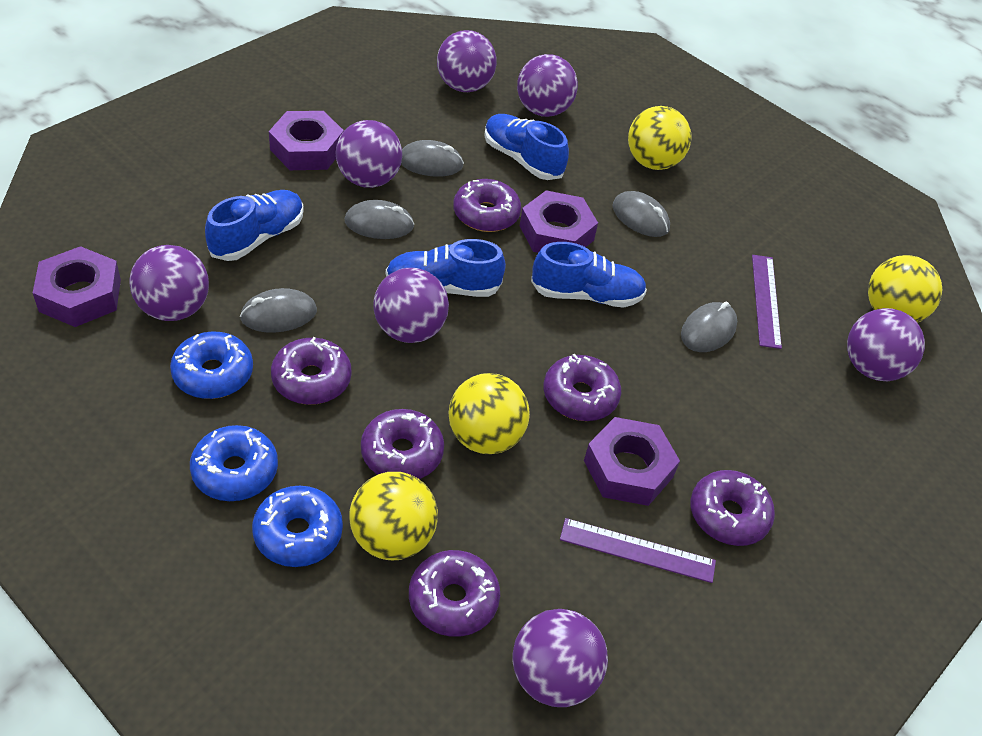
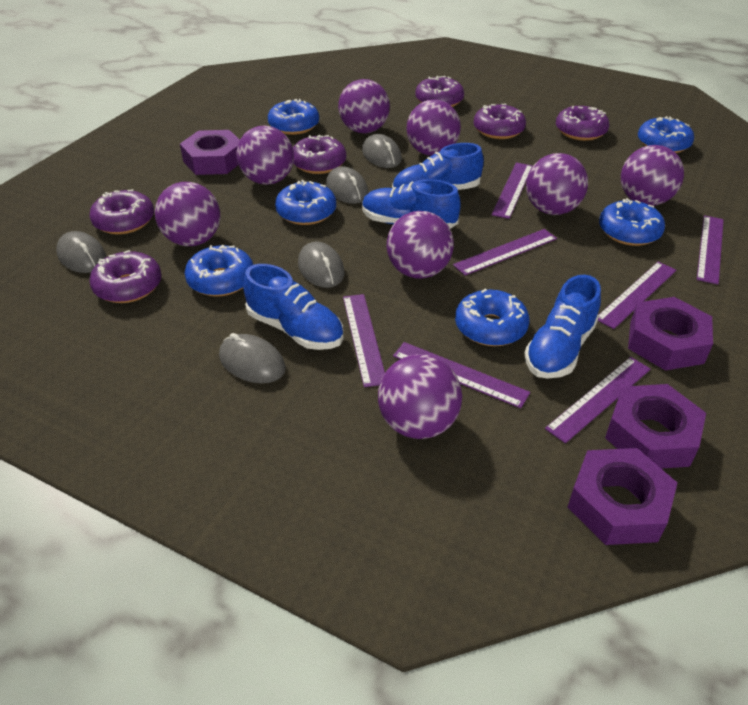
blue donut: 3 -> 6
purple ball: 7 -> 8
purple ruler: 2 -> 7
yellow ball: 4 -> 0

